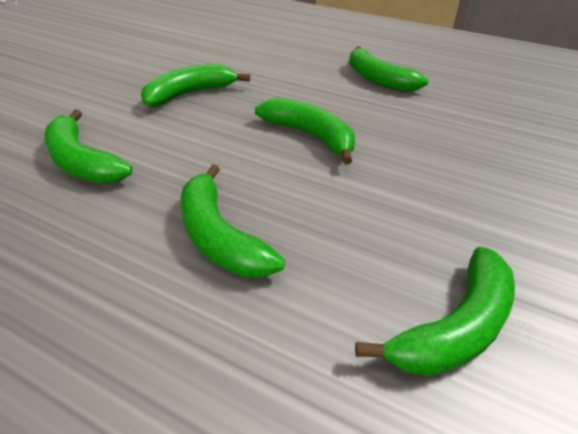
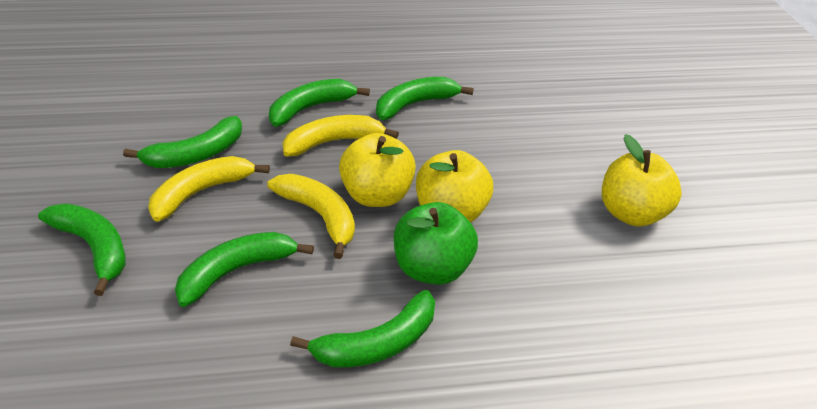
green apple: 0 -> 1
yellow apple: 0 -> 3
yellow banana: 0 -> 3

